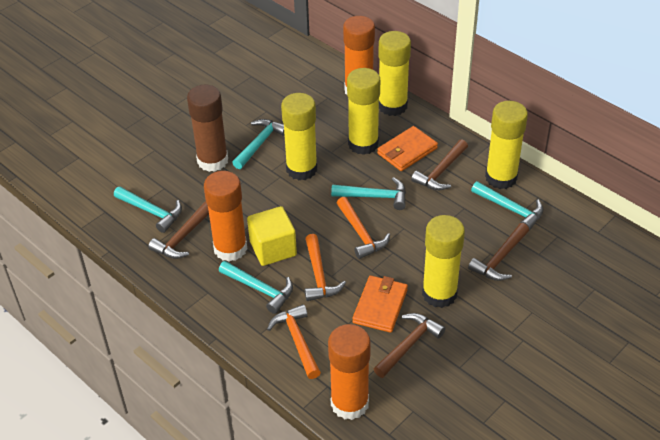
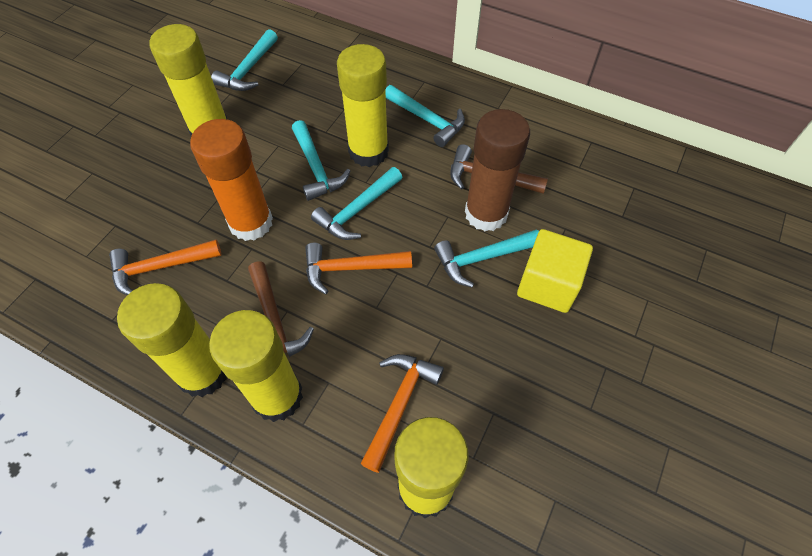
brown hammer: 4 -> 2
orange glue stick: 3 -> 1
orange wallet: 2 -> 0

